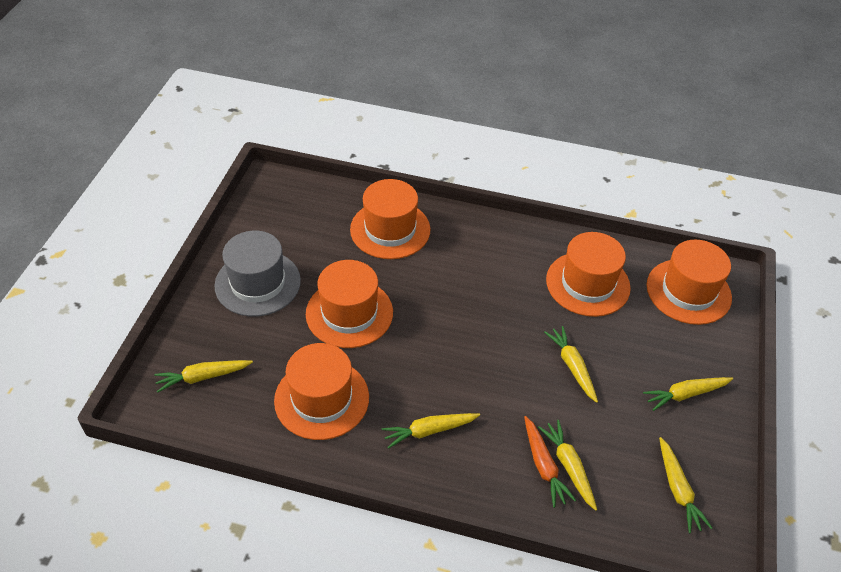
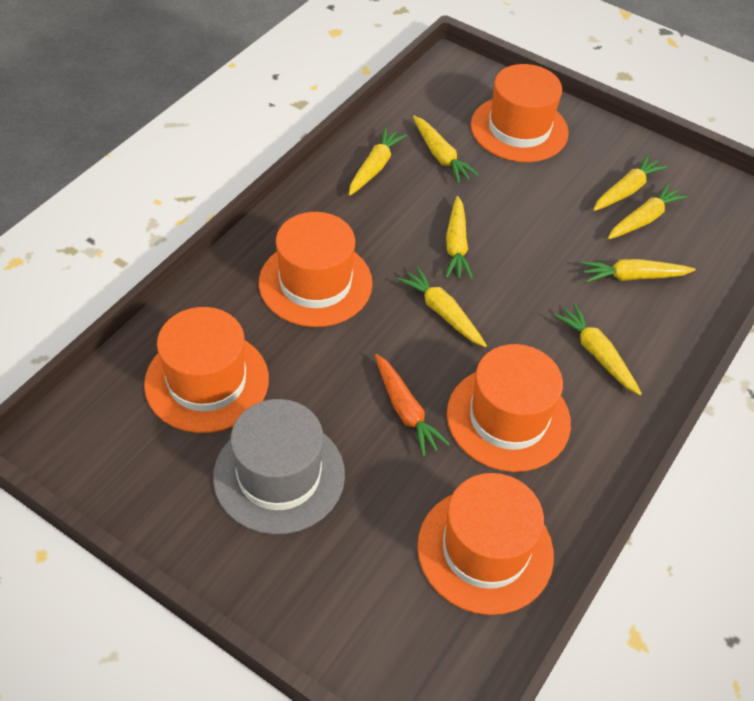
yellow carrot: 6 -> 8

